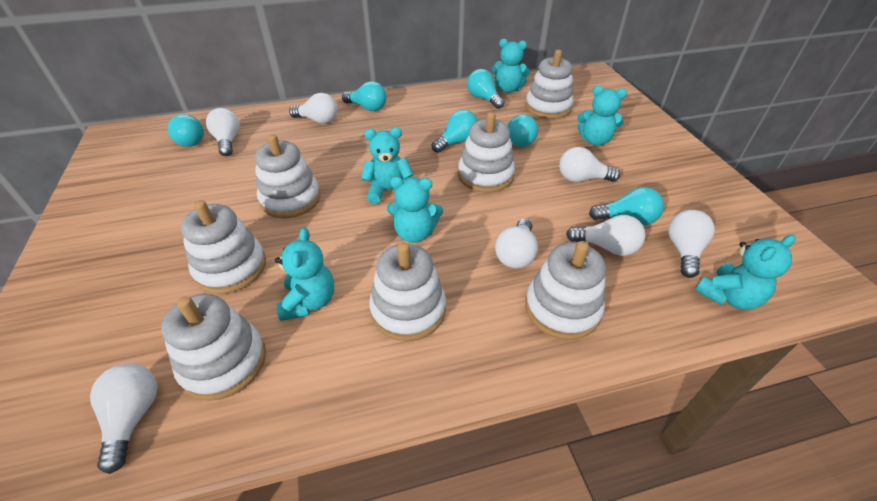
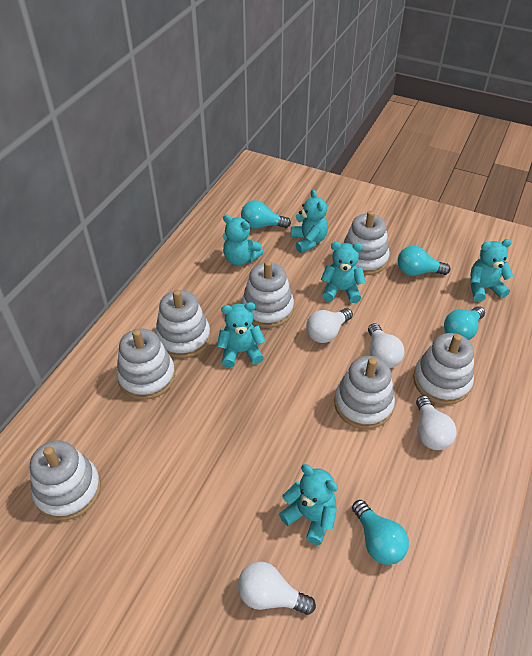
turquoise light bulb: 6 -> 4
white light bulb: 7 -> 4

